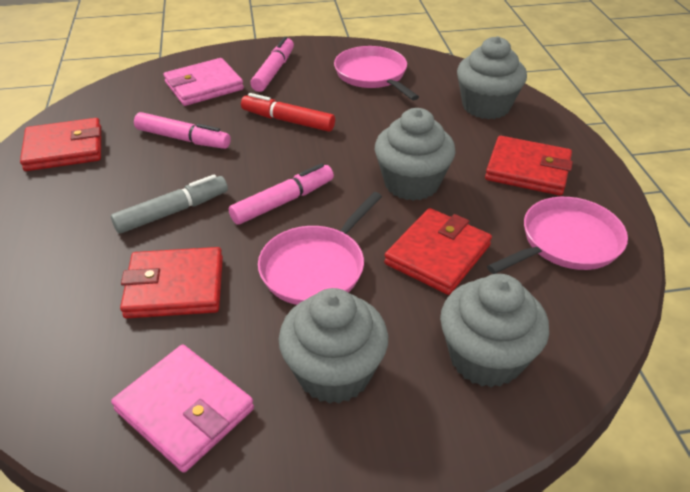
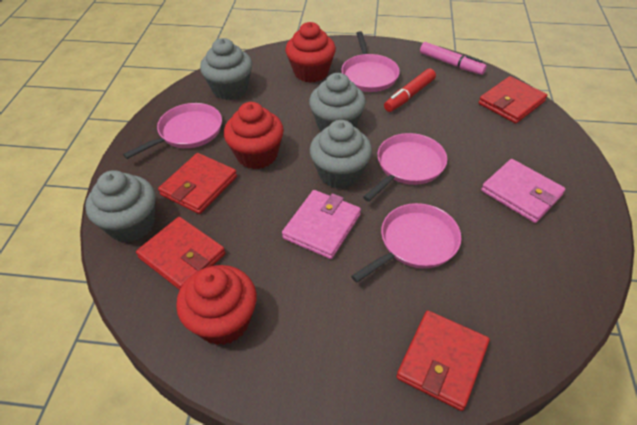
grey marker: 1 -> 0
pink marker: 3 -> 1
pink pan: 3 -> 4
red cupcake: 0 -> 3

